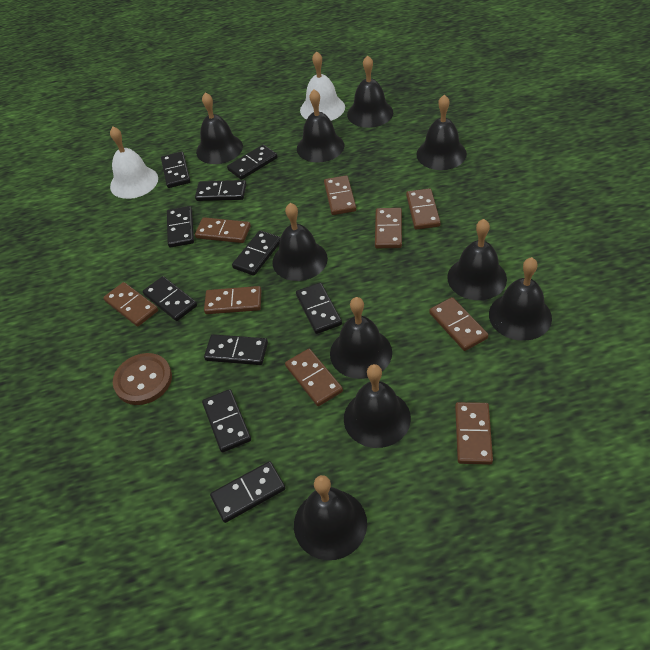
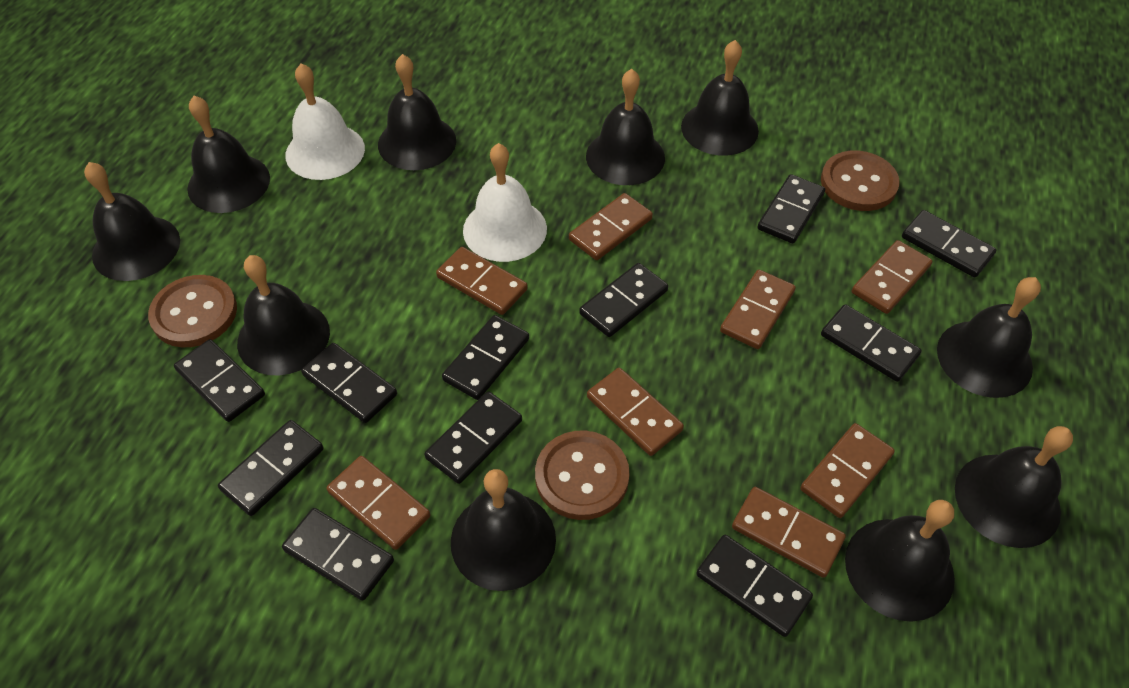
black domino: 10 -> 11
brown button: 1 -> 3
brown domino: 9 -> 8

